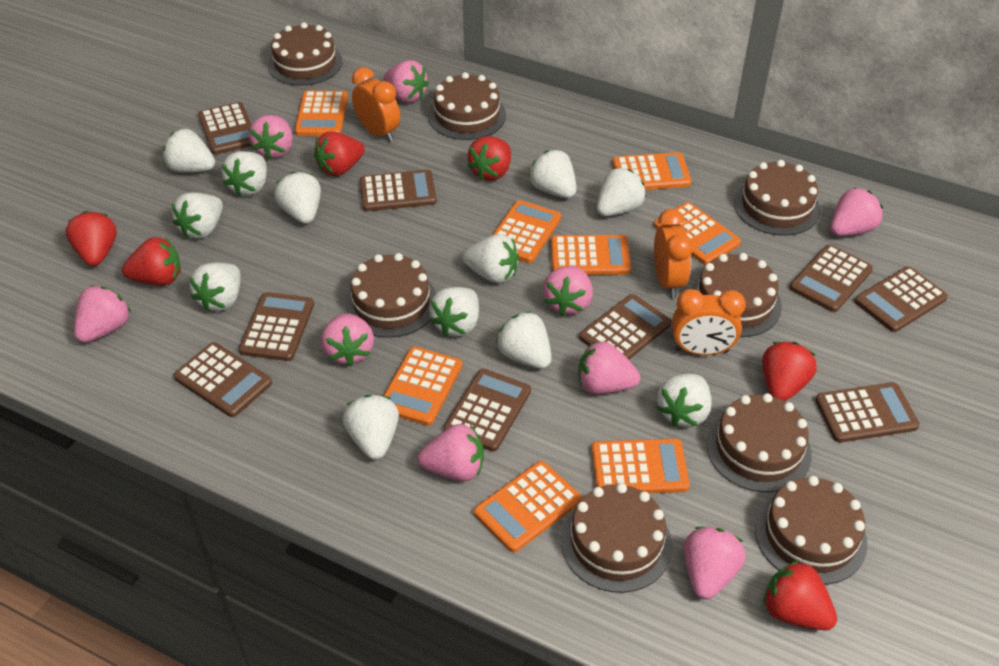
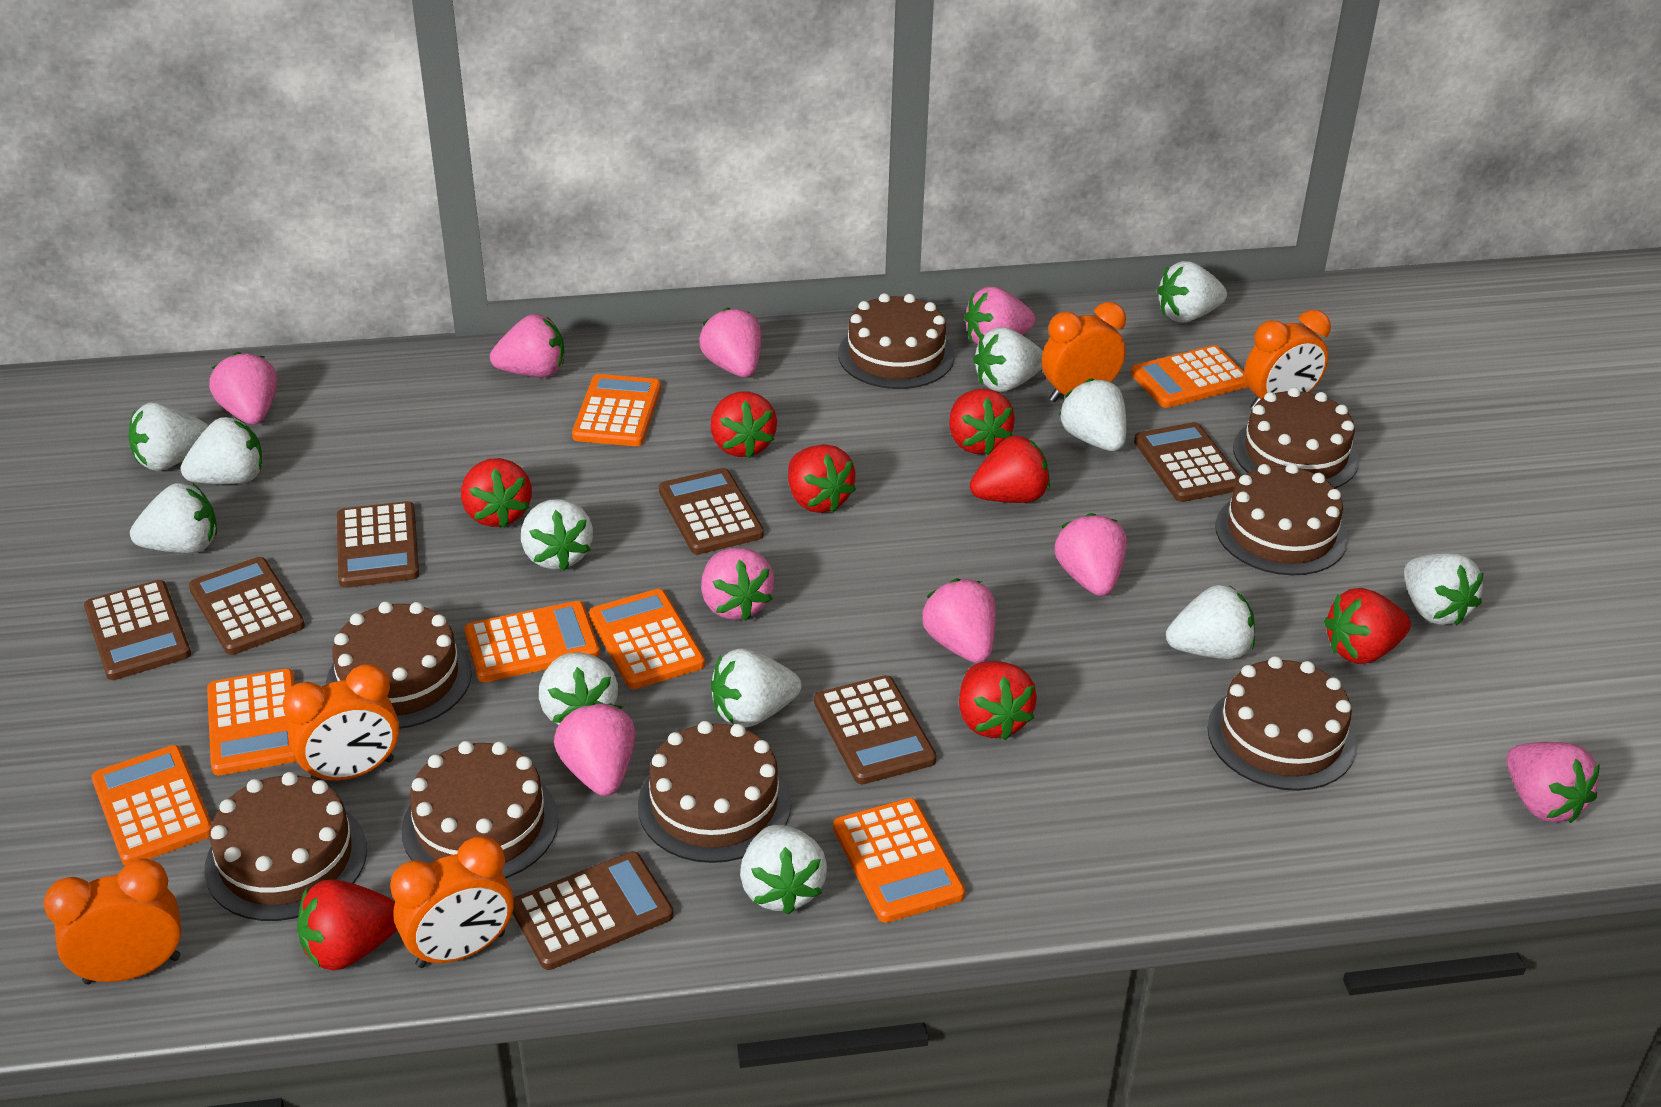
brown calculator: 9 -> 7
orange calculator: 8 -> 7
orange clock: 3 -> 5
red strawberry: 6 -> 8

